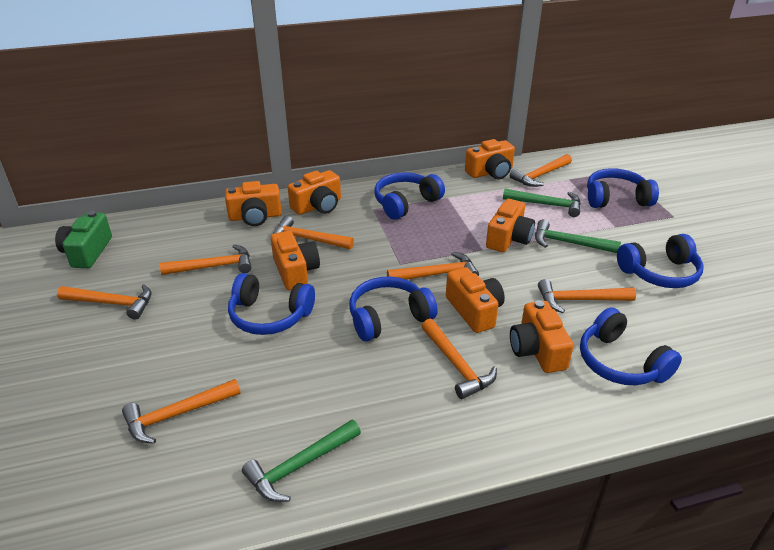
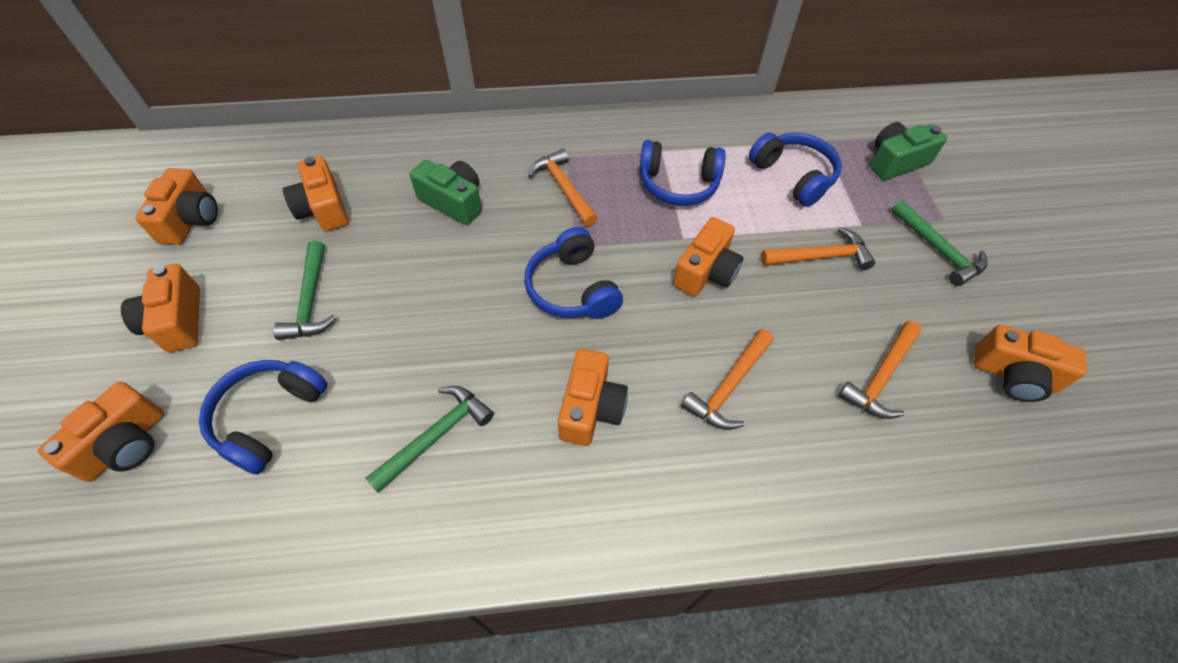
blue headphones: 6 -> 4
green camera: 1 -> 2
orange hammer: 8 -> 4

